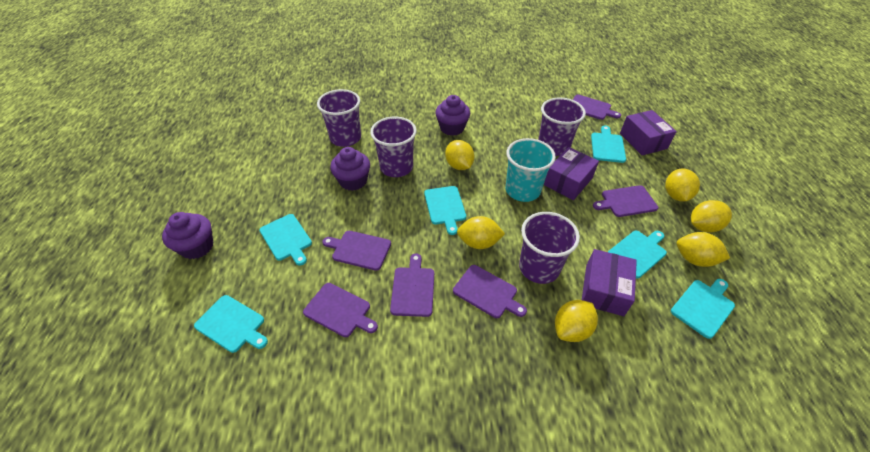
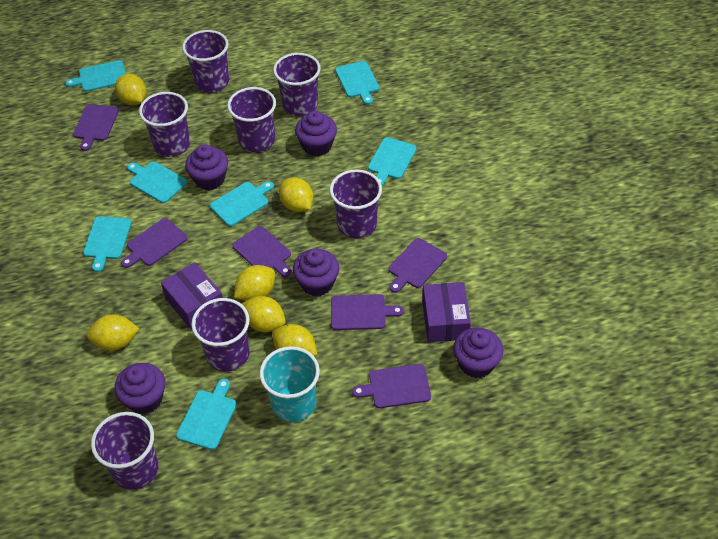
purple box: 3 -> 2
purple cup: 4 -> 7
purple cupcake: 3 -> 5
turquoise cutting board: 6 -> 7

